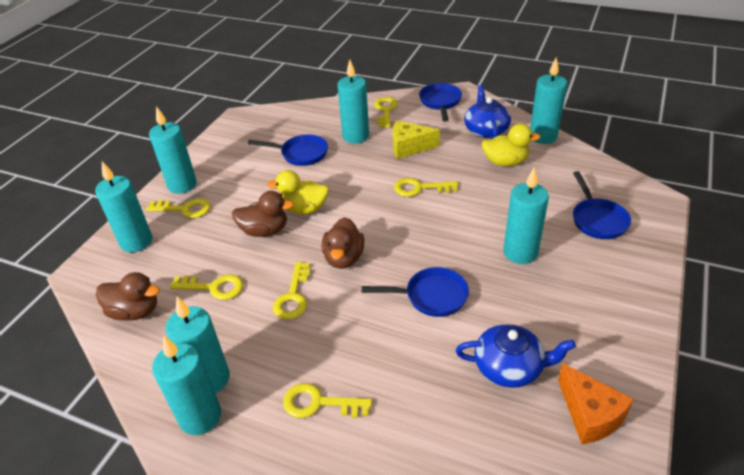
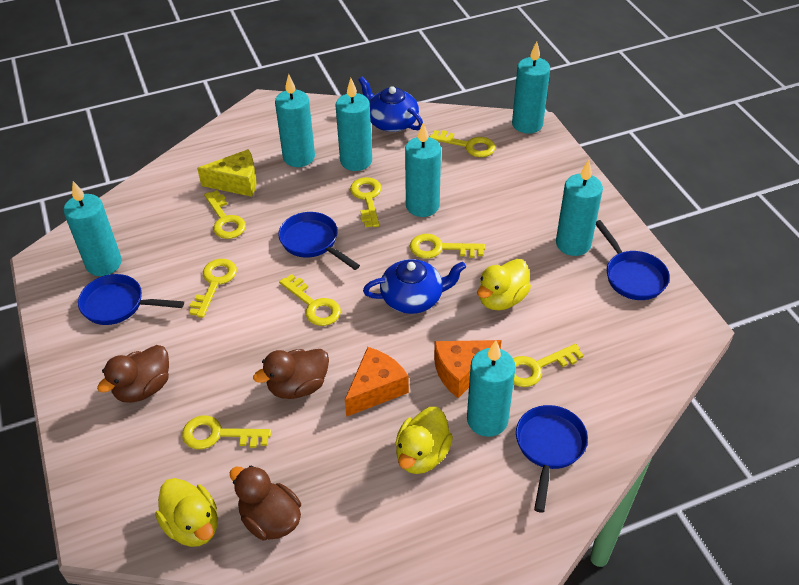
orange cheese: 1 -> 2
yellow duck: 2 -> 3
yellow key: 6 -> 8

